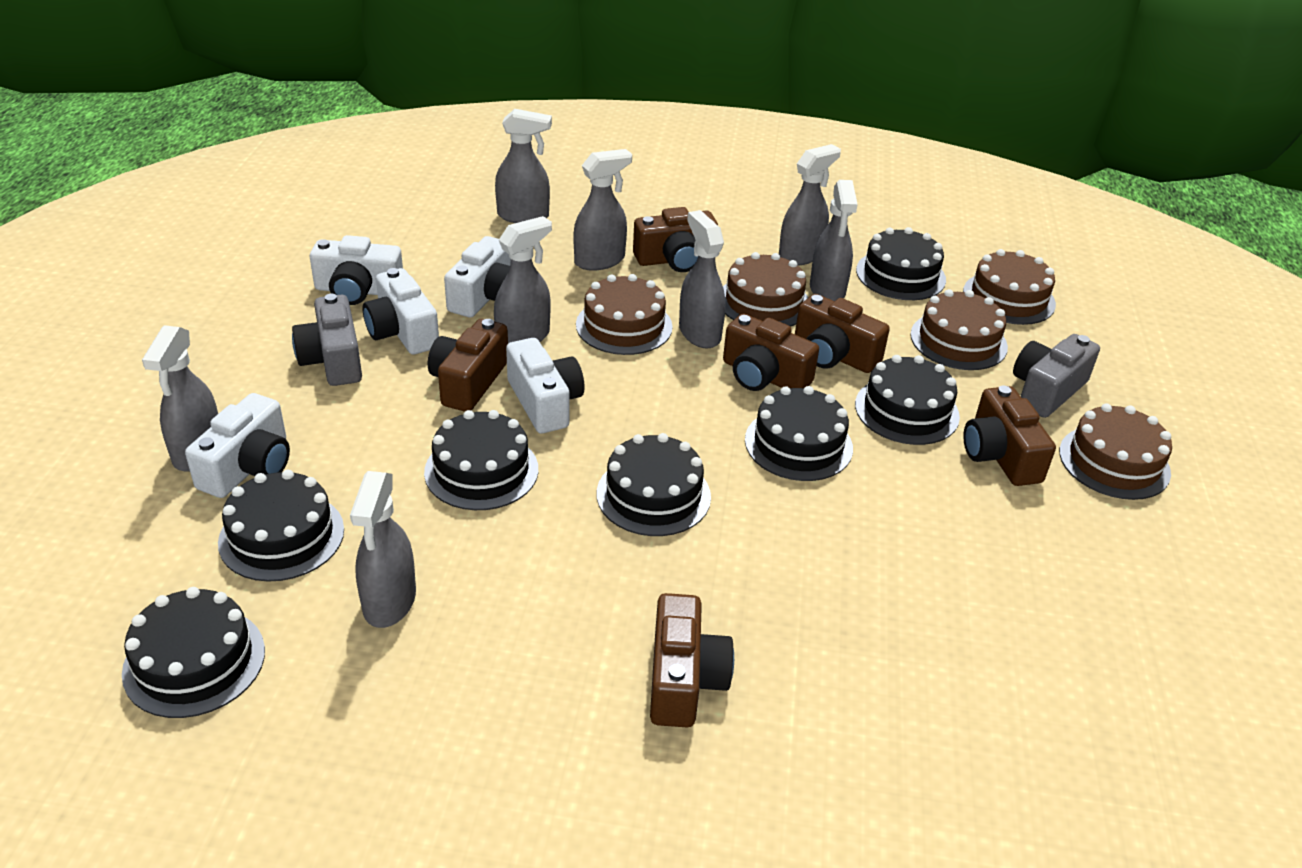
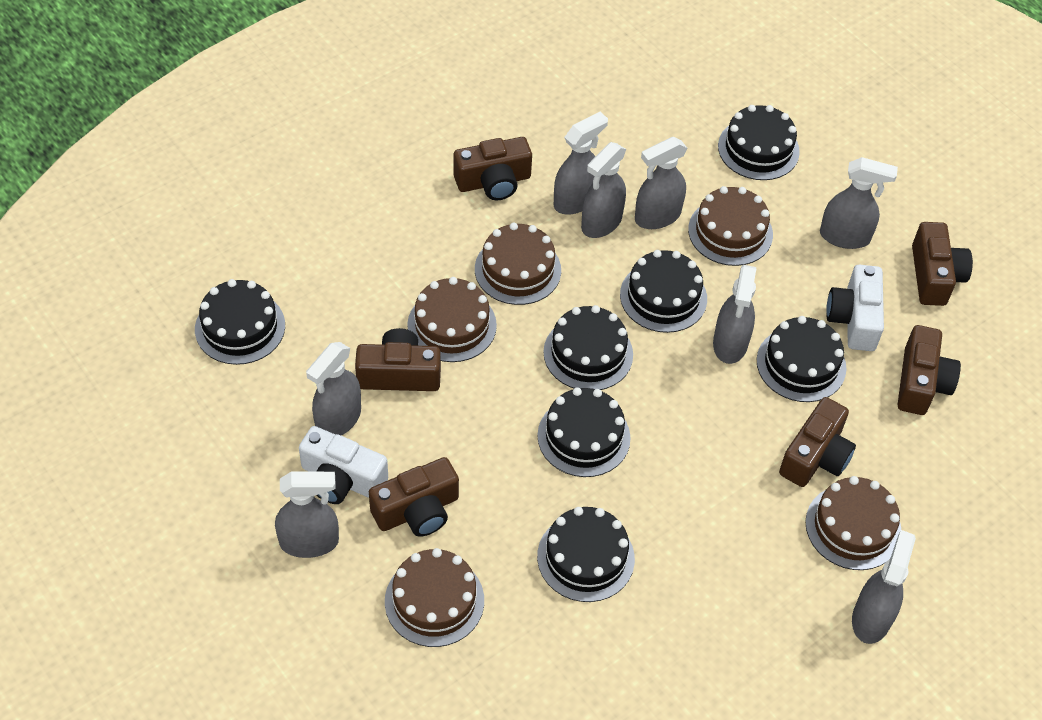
grey camera: 2 -> 0
white camera: 5 -> 2

